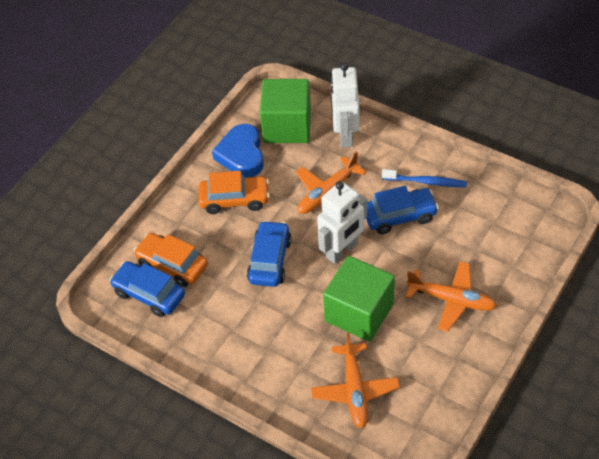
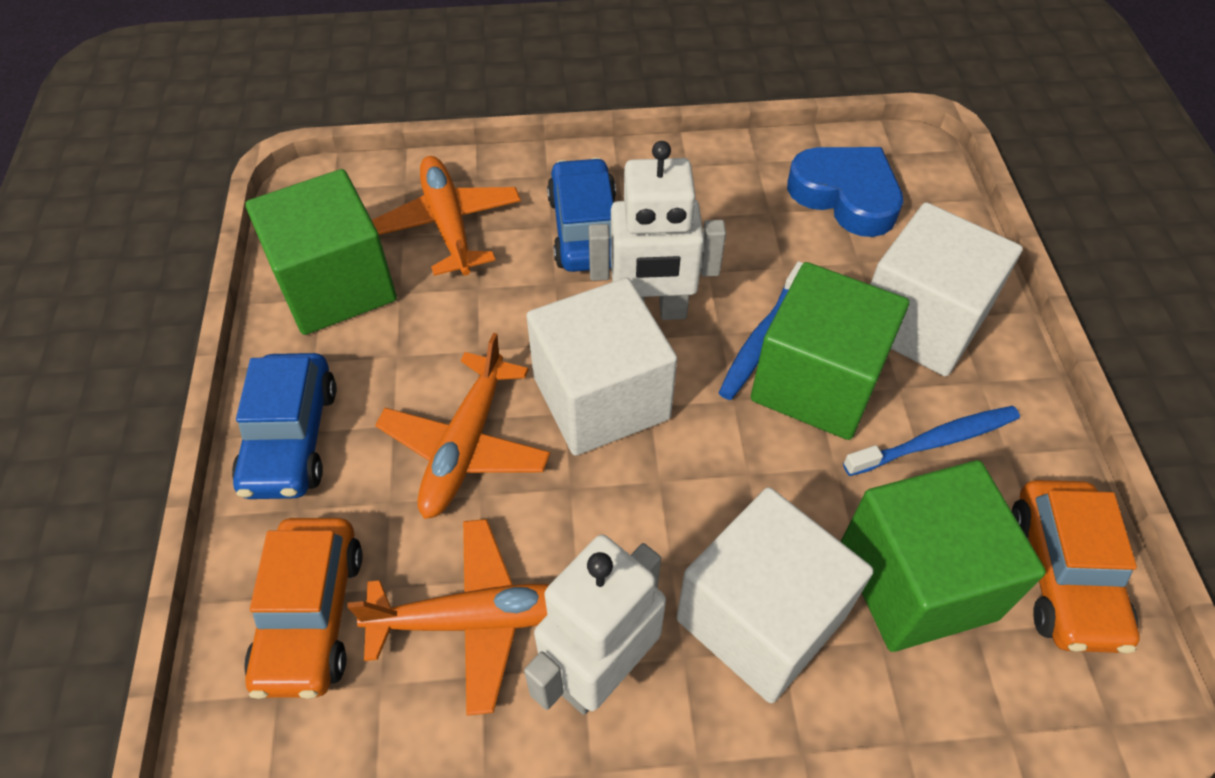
blue car: 3 -> 2
blue toothbrush: 1 -> 2
green cube: 2 -> 3
white cube: 0 -> 3

